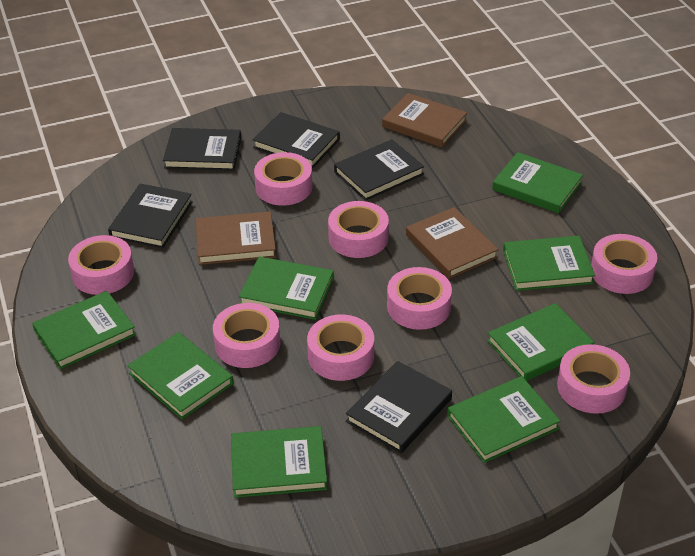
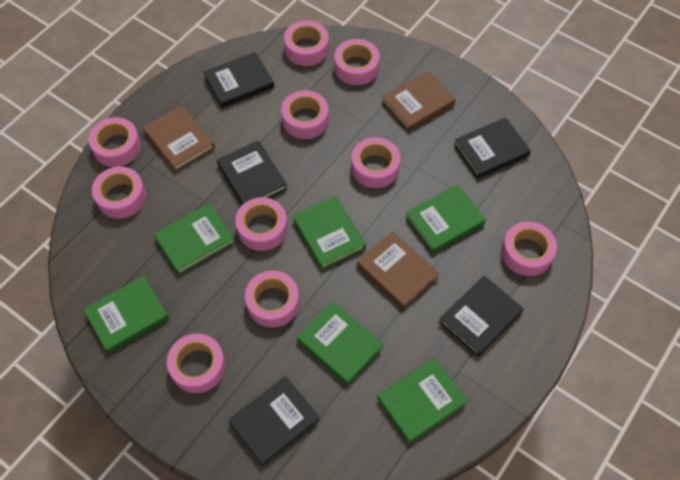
green book: 8 -> 6
pink tape: 8 -> 10

